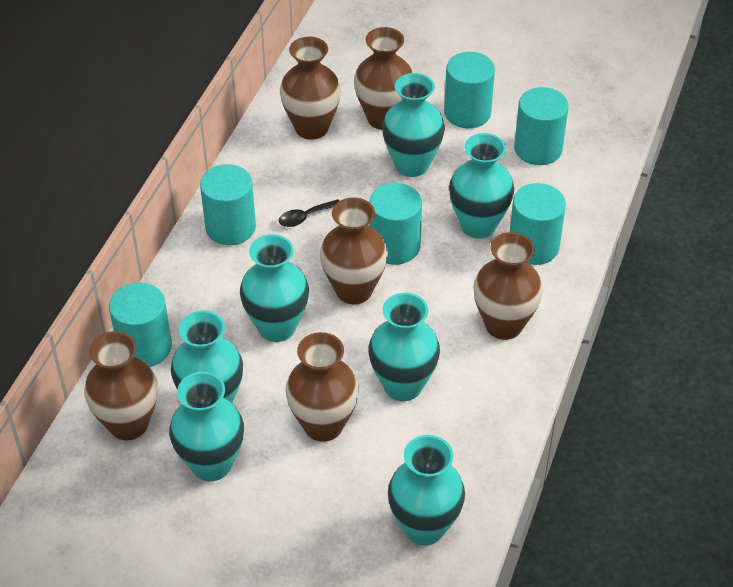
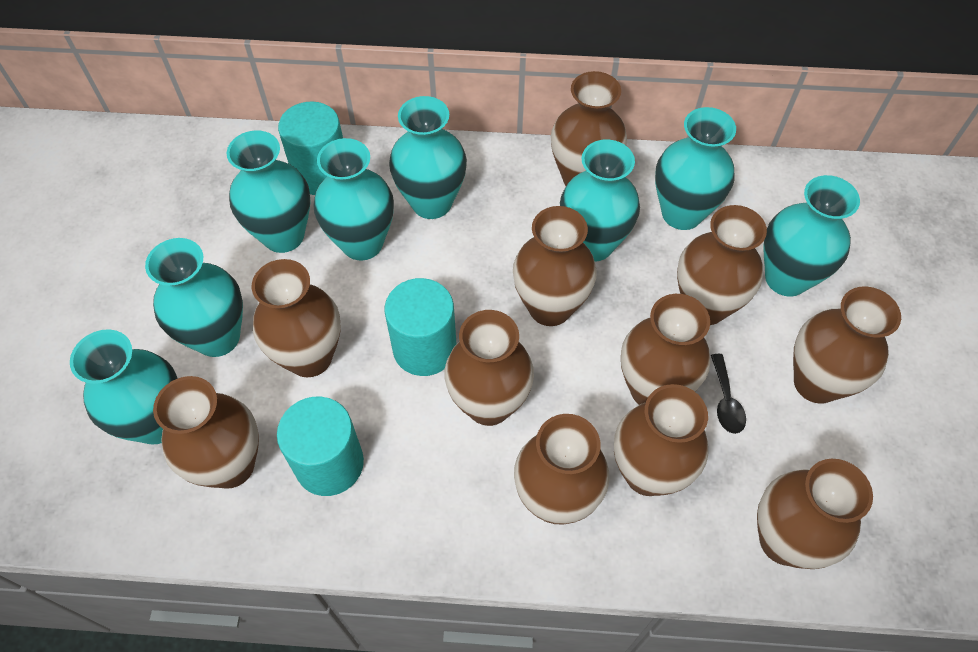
brown vase: 6 -> 11
turquoise cylinder: 6 -> 3
turquoise vase: 7 -> 8

